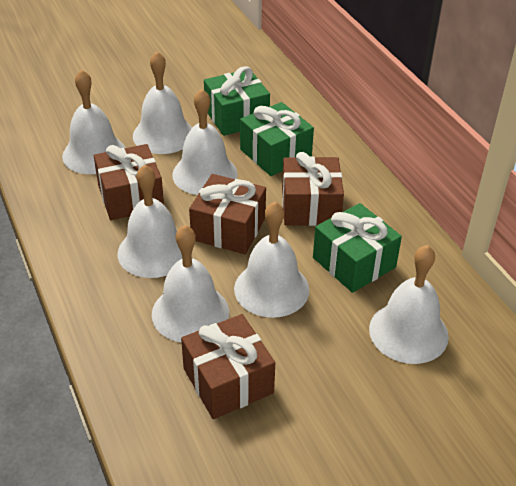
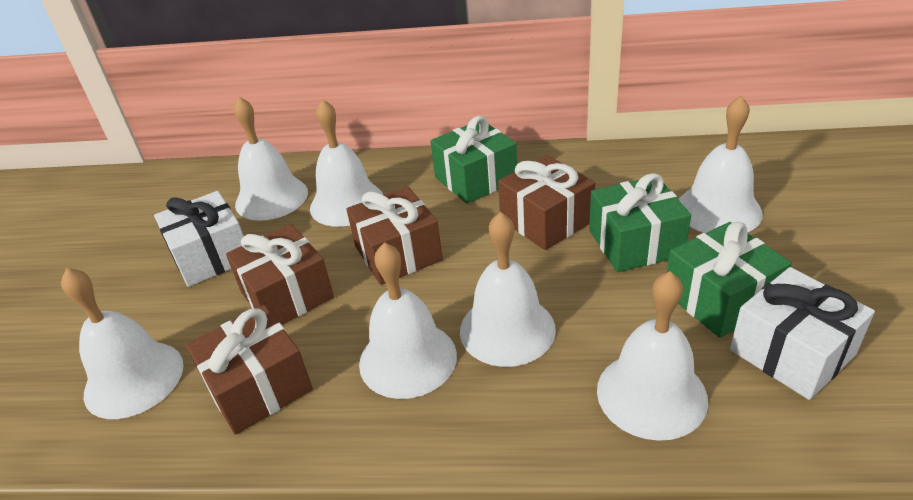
white gift: 0 -> 2

